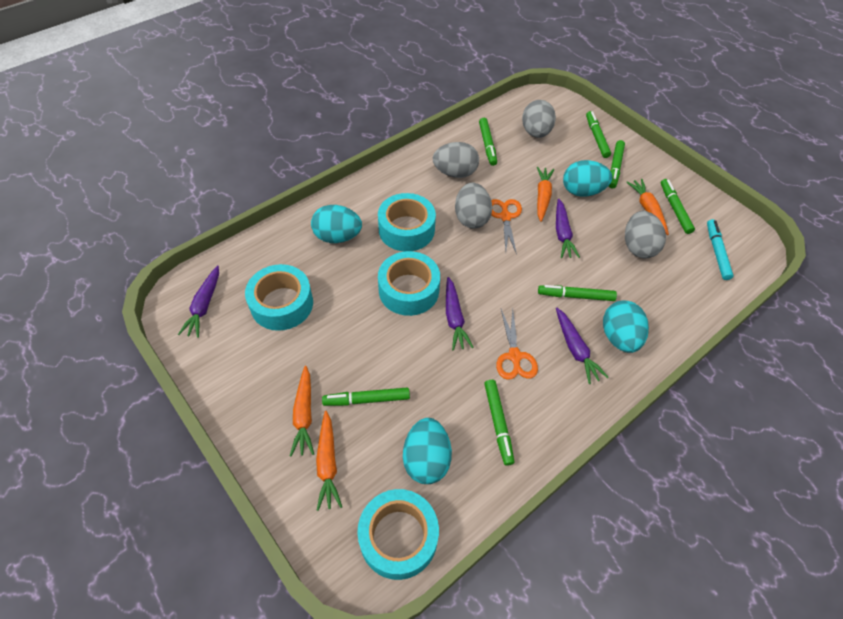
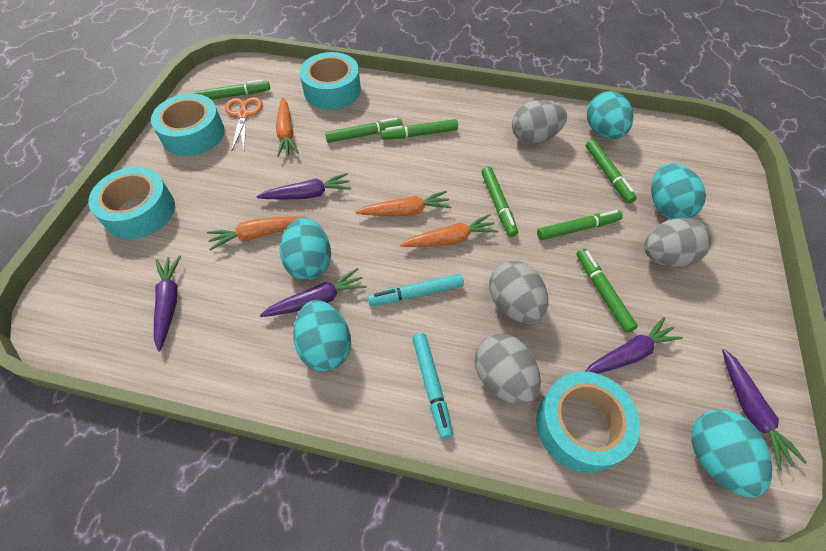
orange scissors: 2 -> 1
purple carrot: 4 -> 5
turquoise egg: 4 -> 5
turquoise marker: 1 -> 2

